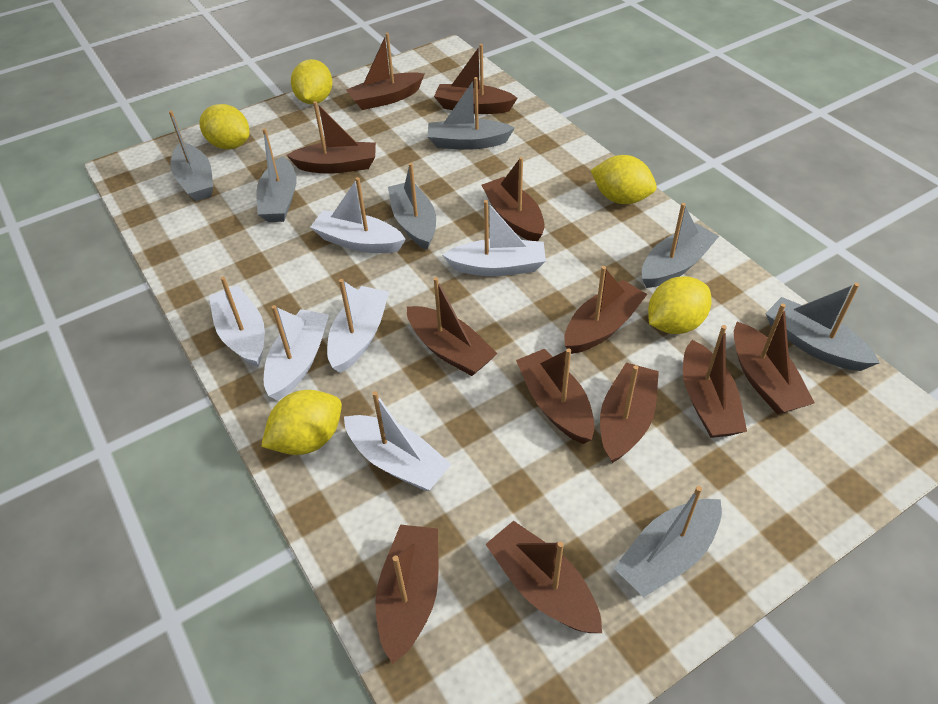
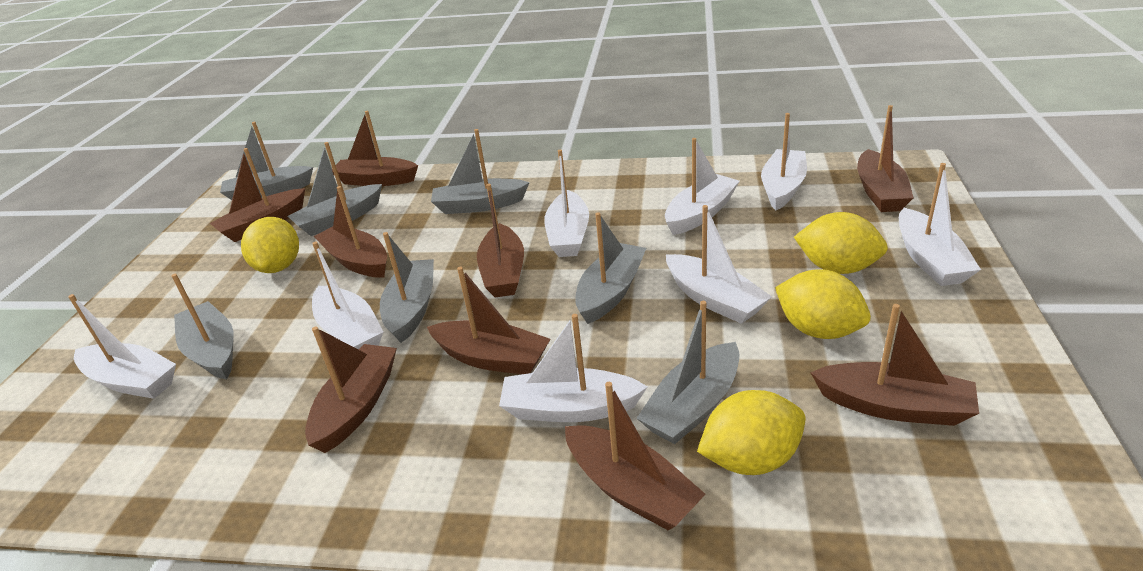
brown boat: 12 -> 9
white boat: 6 -> 8
yellow lemon: 5 -> 4

